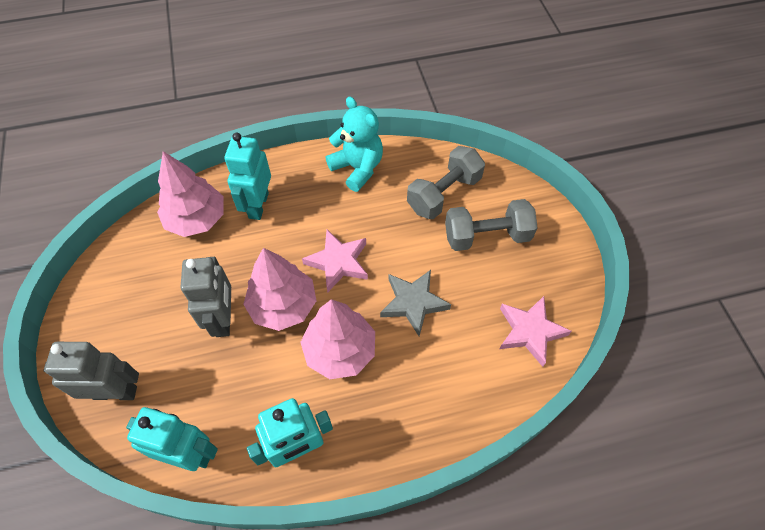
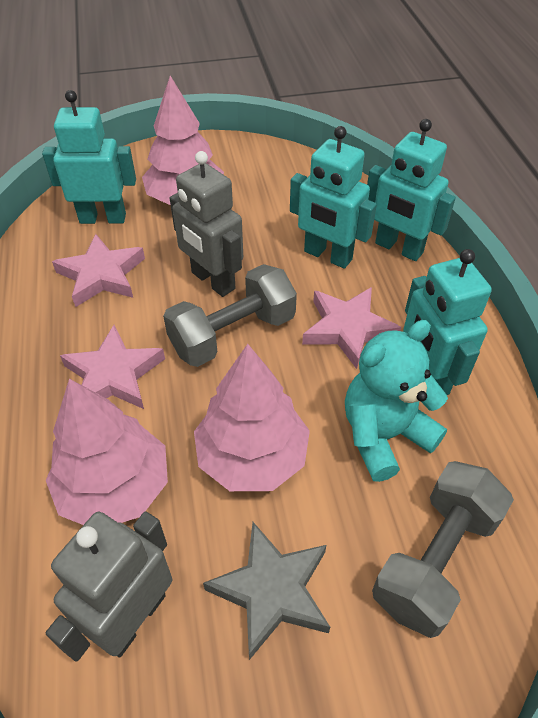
pink star: 2 -> 3
turquoise robot: 3 -> 4

